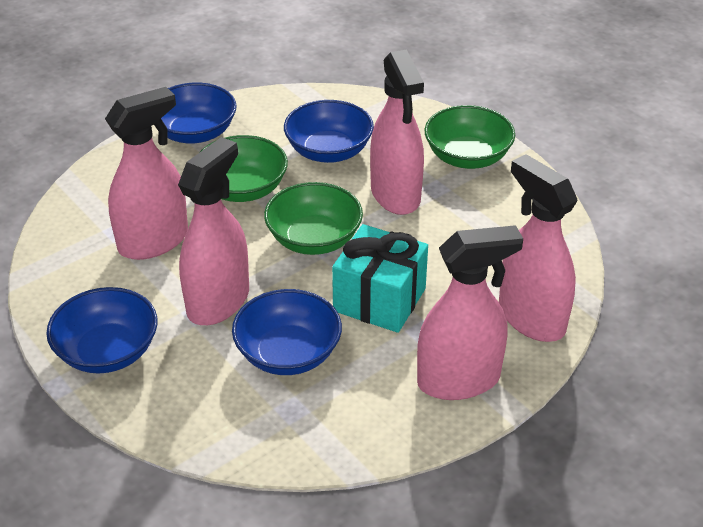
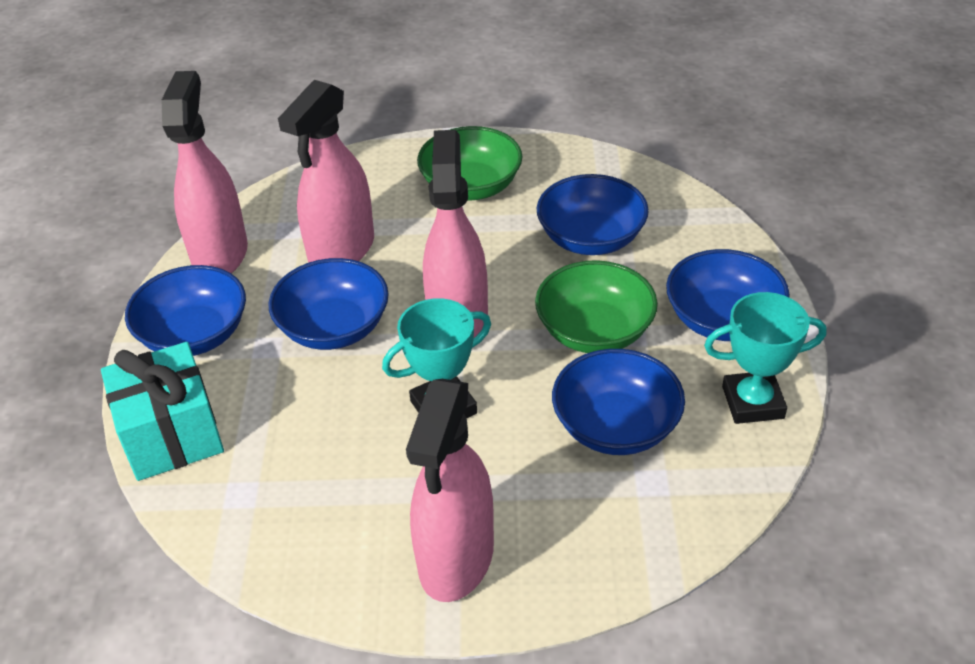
blue bowl: 4 -> 5
green bowl: 3 -> 2
pink spray bottle: 5 -> 4
turquoise trophy: 0 -> 2

